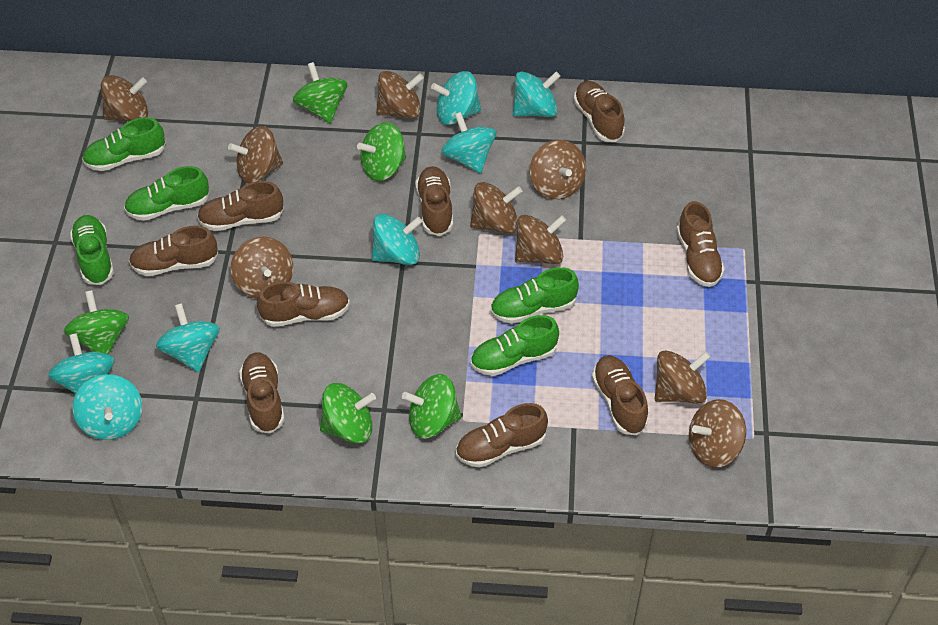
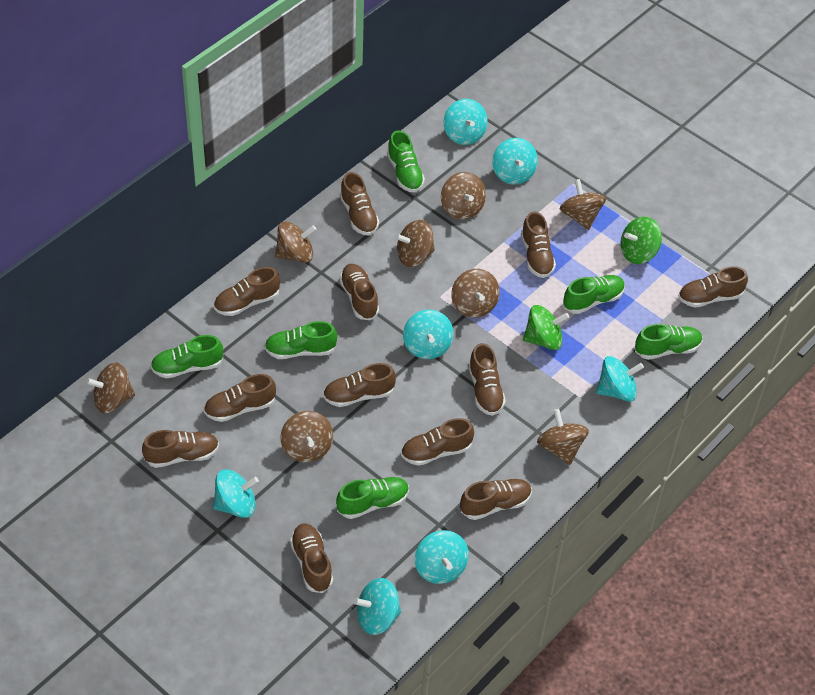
brown shoe: 9 -> 12
brown spinning top: 9 -> 8
green shoe: 5 -> 6
green spinning top: 5 -> 2

